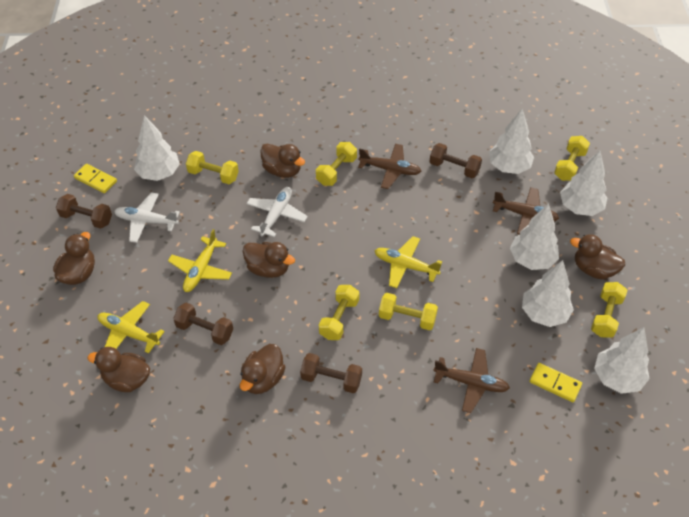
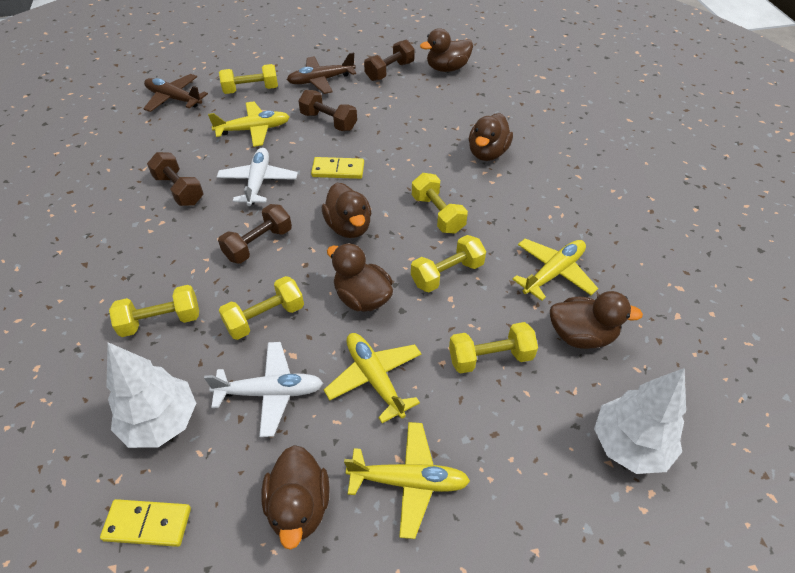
brown plane: 3 -> 2
white tree: 6 -> 2
yellow plane: 3 -> 4

